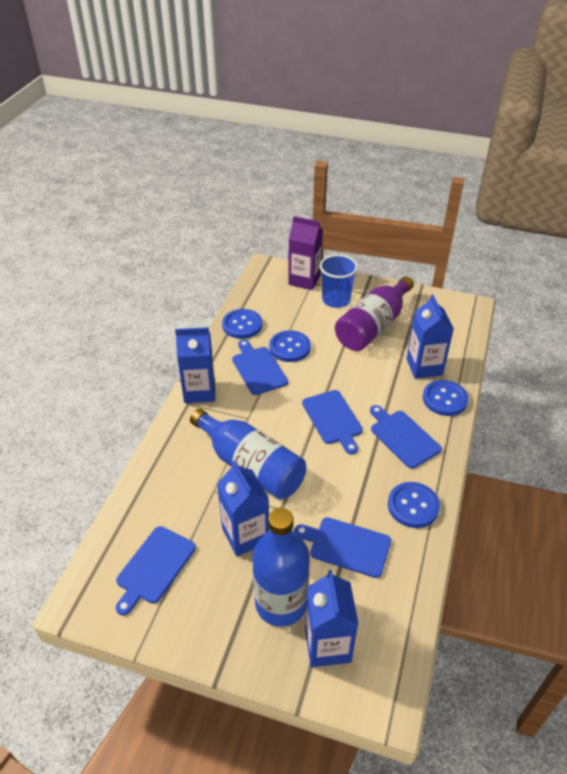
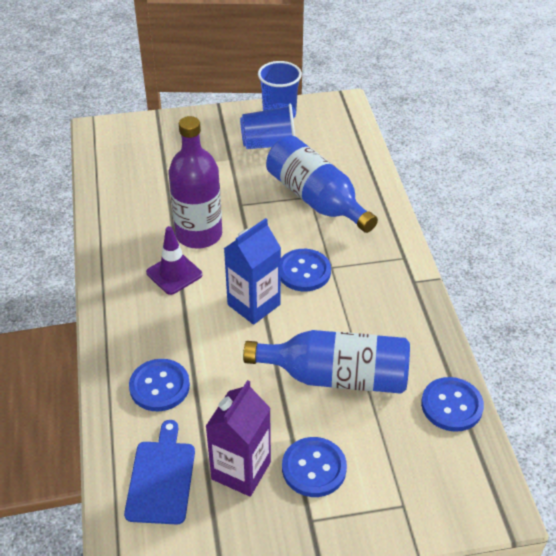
blue carton: 4 -> 1
blue cup: 1 -> 2
blue cutting board: 5 -> 1
purple traffic cone: 0 -> 1

